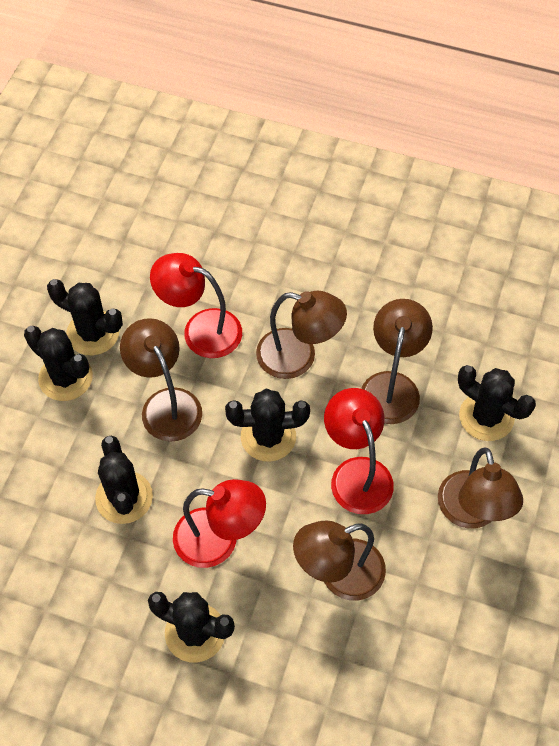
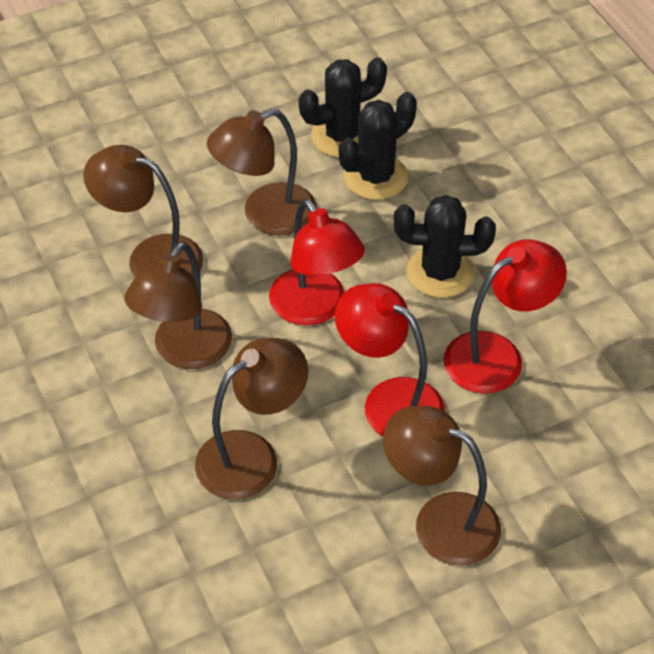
black cactus: 6 -> 3

